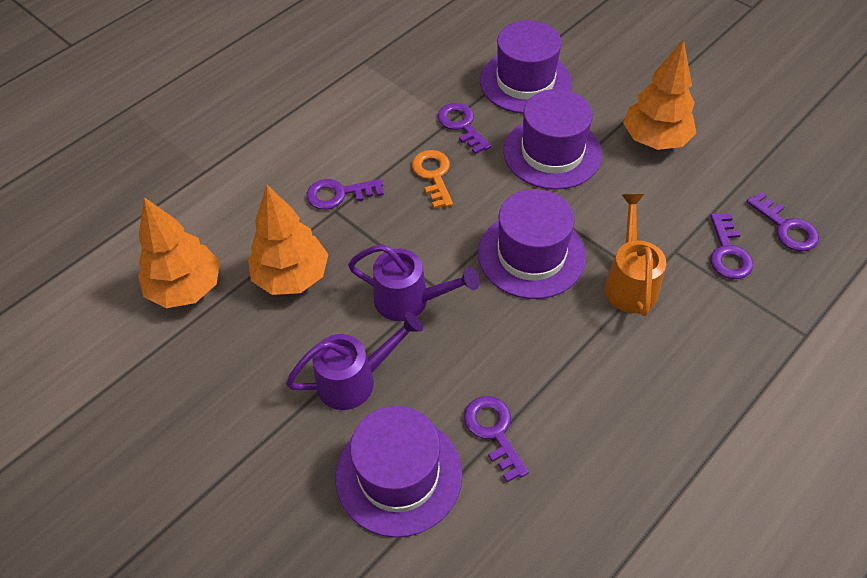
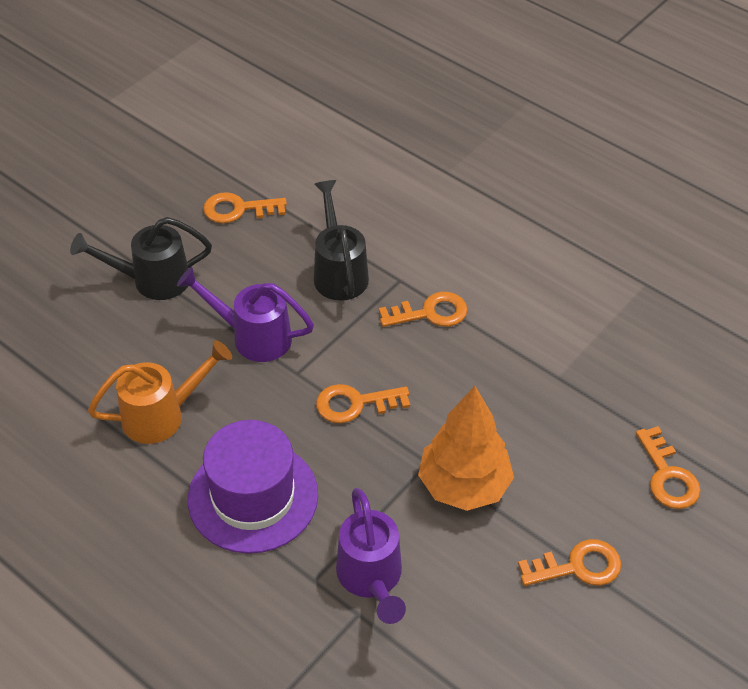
black watering can: 0 -> 2
orange key: 1 -> 5
orange tree: 3 -> 1
purple hat: 4 -> 1
purple key: 5 -> 0

